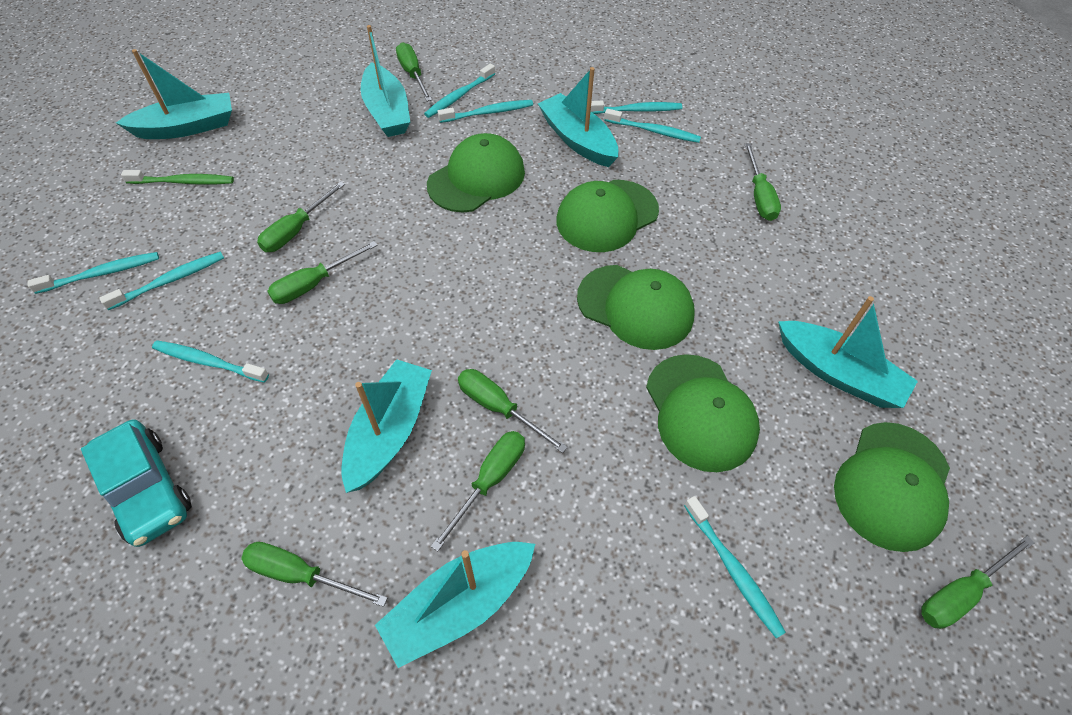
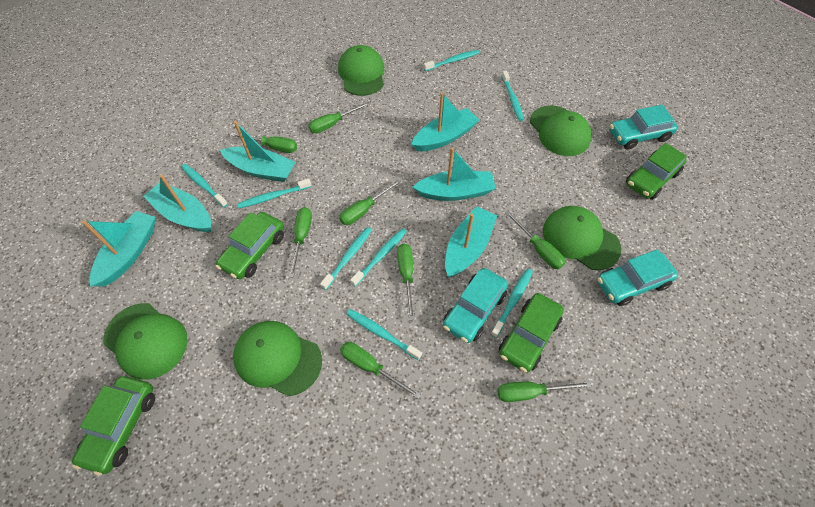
green car: 0 -> 4
green toothbrush: 1 -> 0
turquoise car: 1 -> 3

